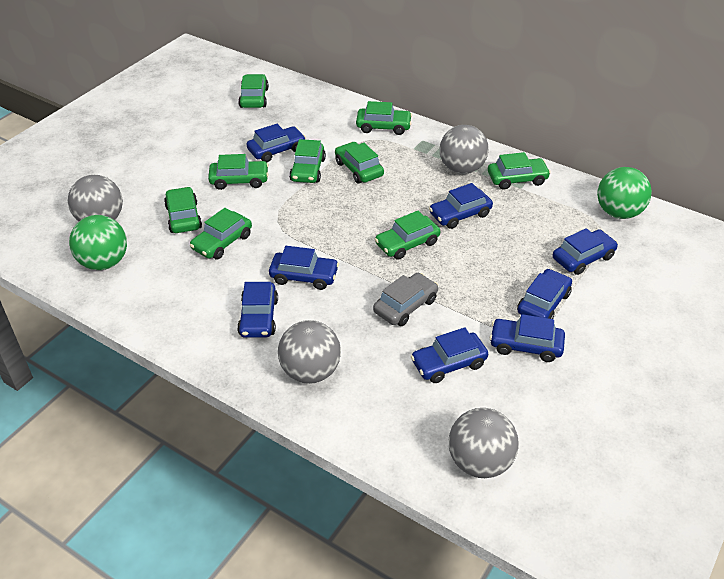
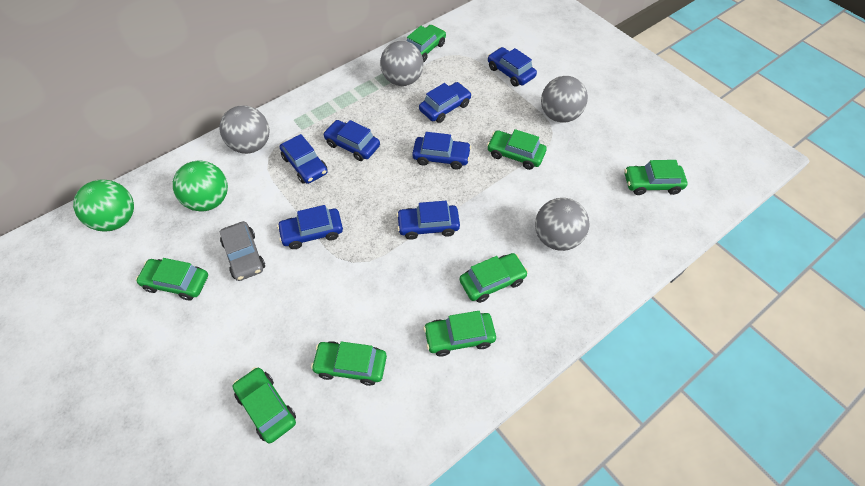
blue car: 8 -> 7
green car: 9 -> 8

